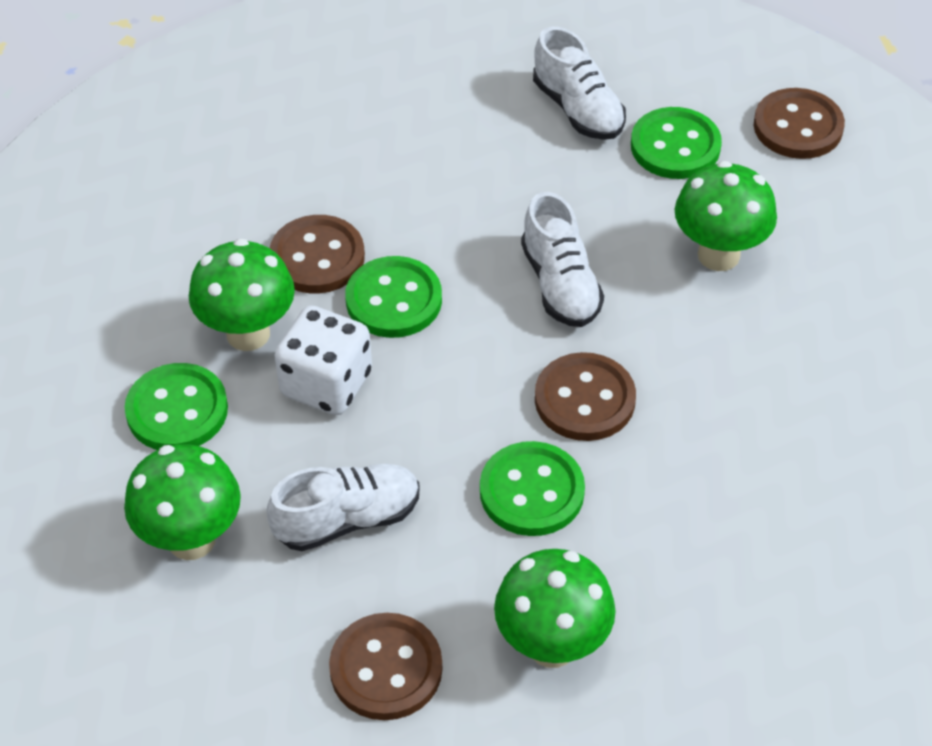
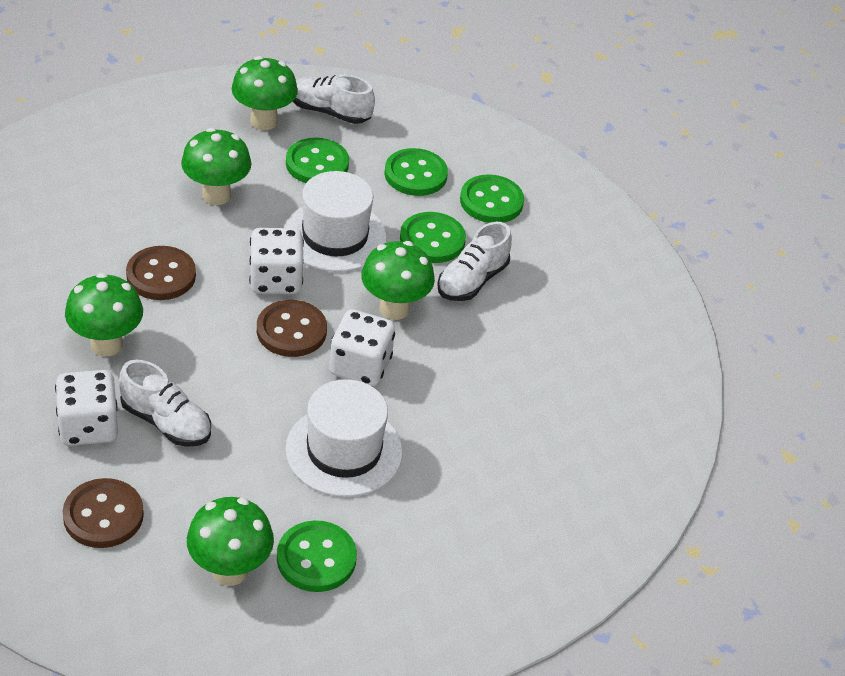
brown button: 4 -> 3
green button: 4 -> 5
green mushroom: 4 -> 5
white dice: 1 -> 3
white hat: 0 -> 2

